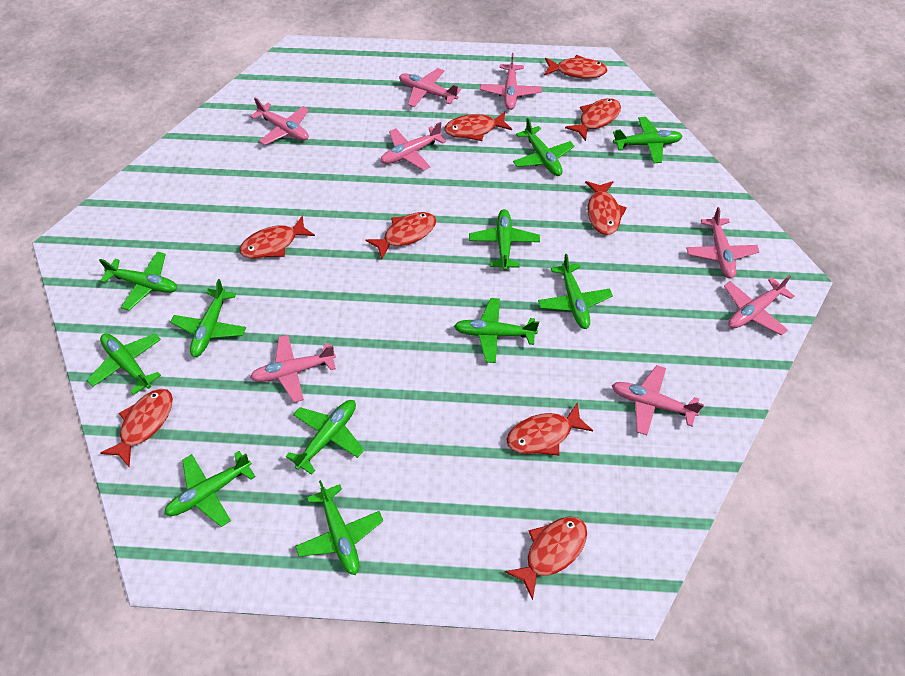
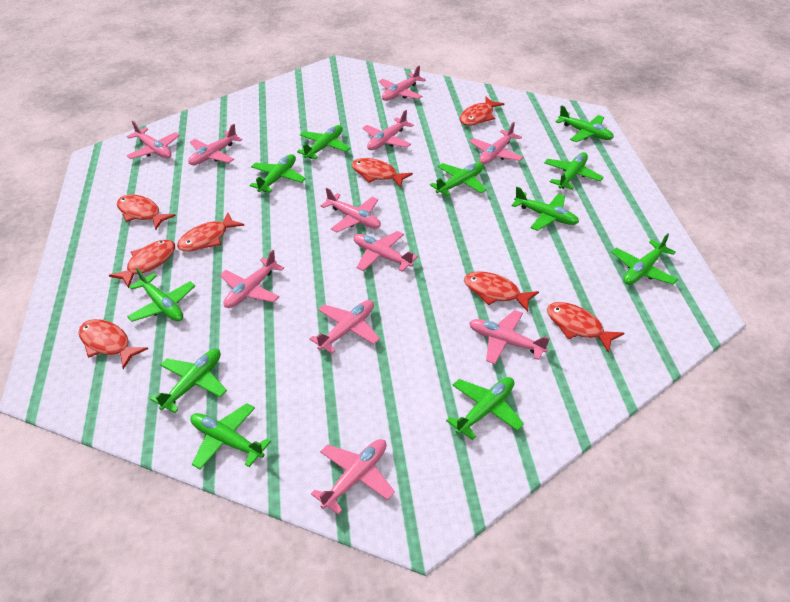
pink plane: 8 -> 11
red fish: 9 -> 8

